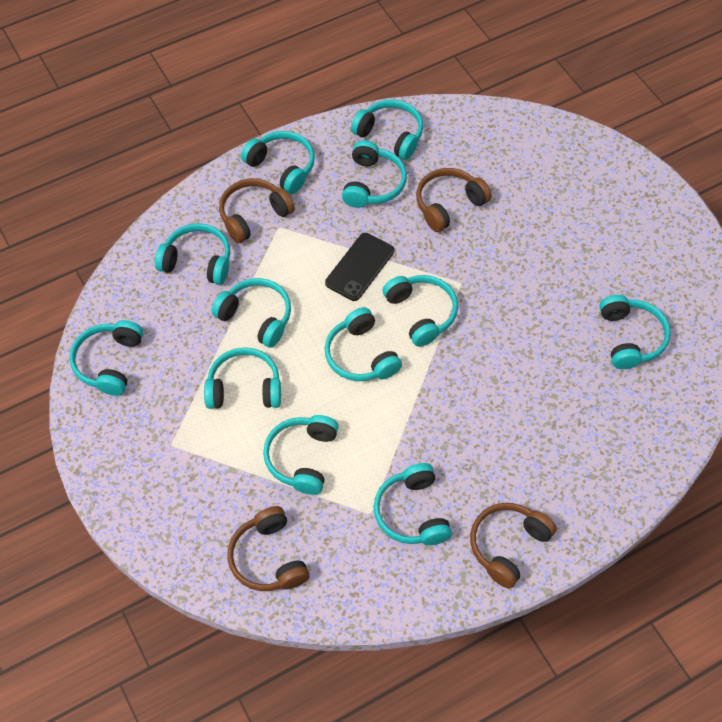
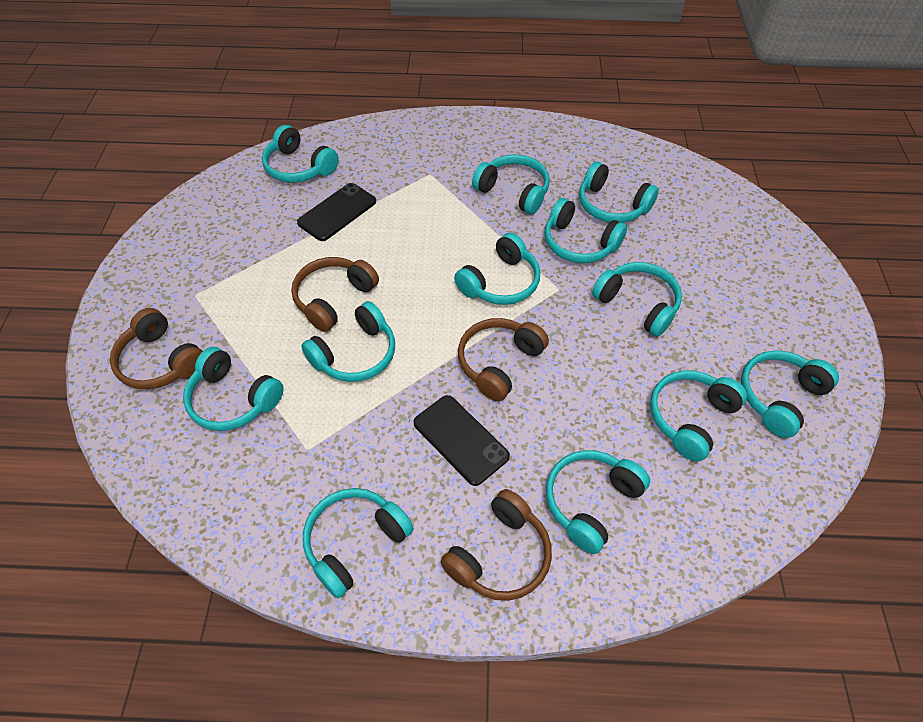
black phone: 1 -> 2

